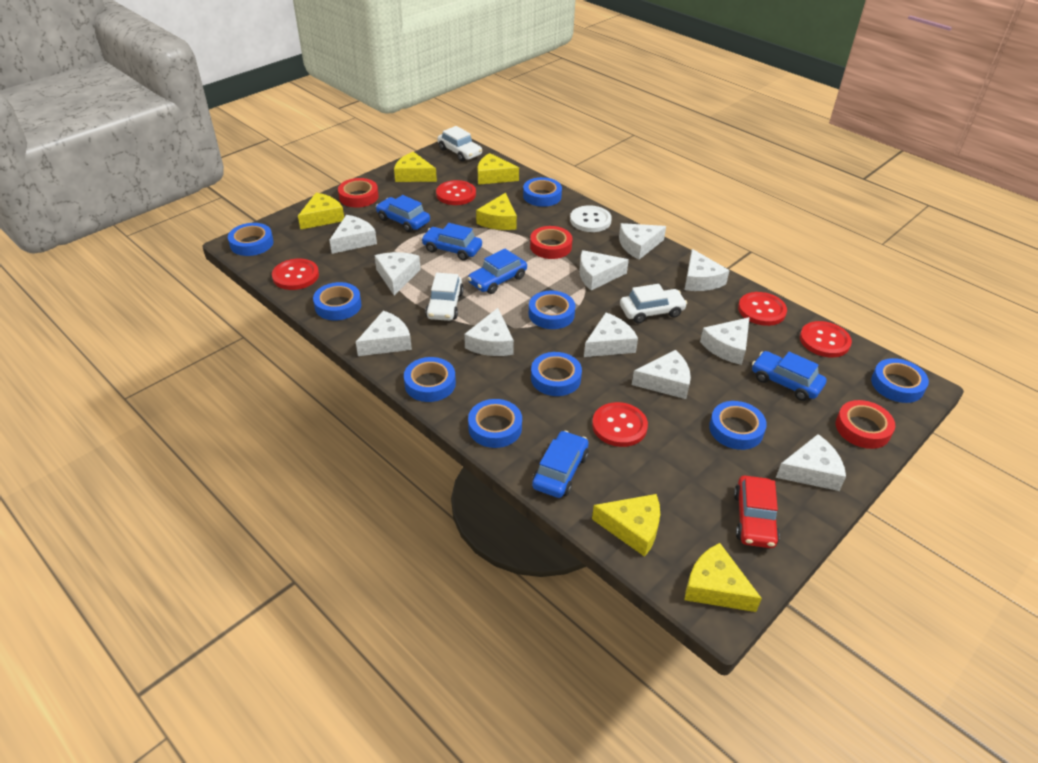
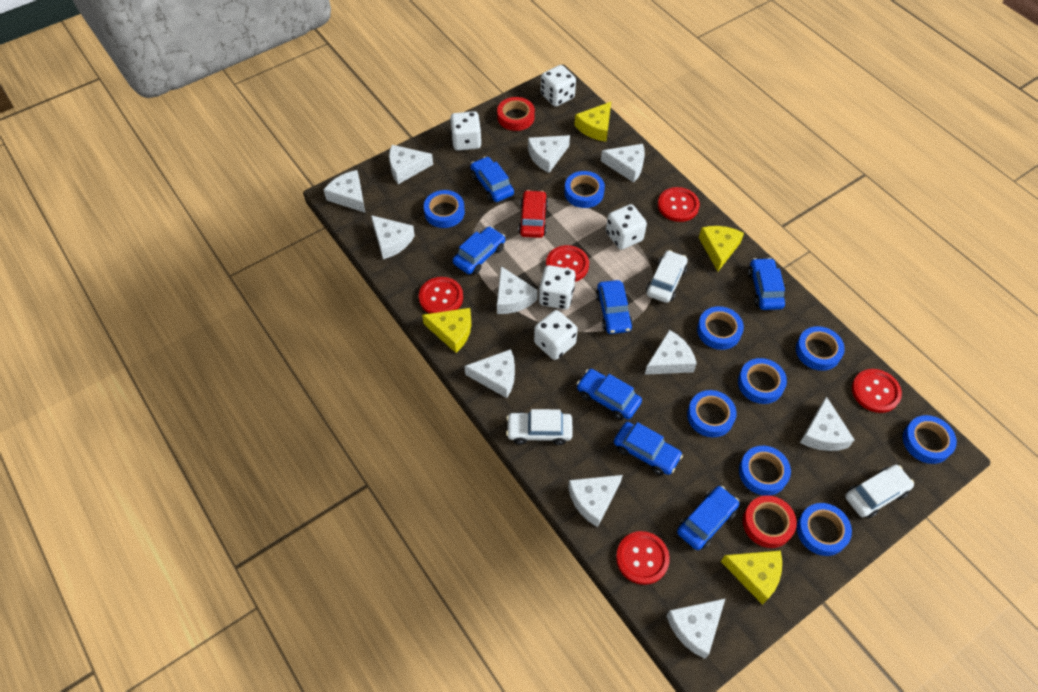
blue car: 5 -> 7
red tape: 3 -> 2
white button: 1 -> 0
white dice: 0 -> 5
yellow cheese: 6 -> 4

